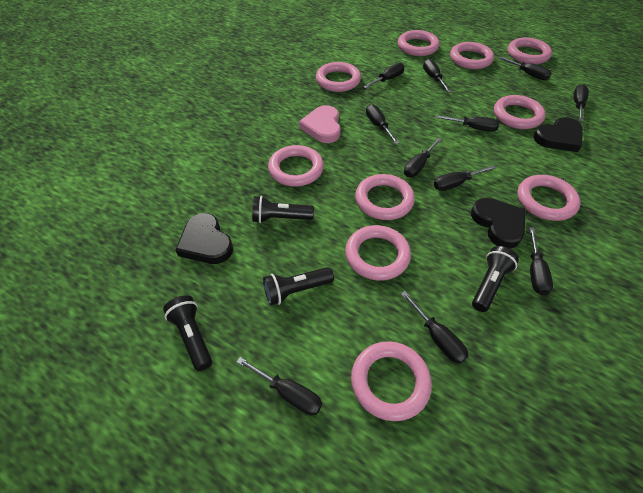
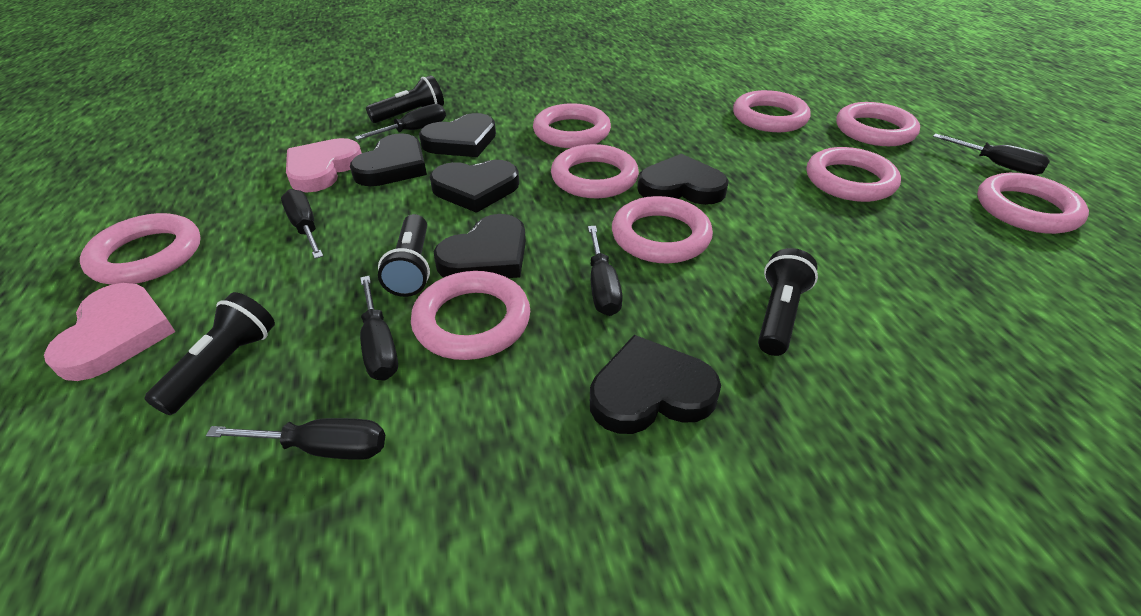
black heart: 3 -> 6
black screwdriver: 11 -> 6
pink heart: 1 -> 2
pink ring: 10 -> 9

